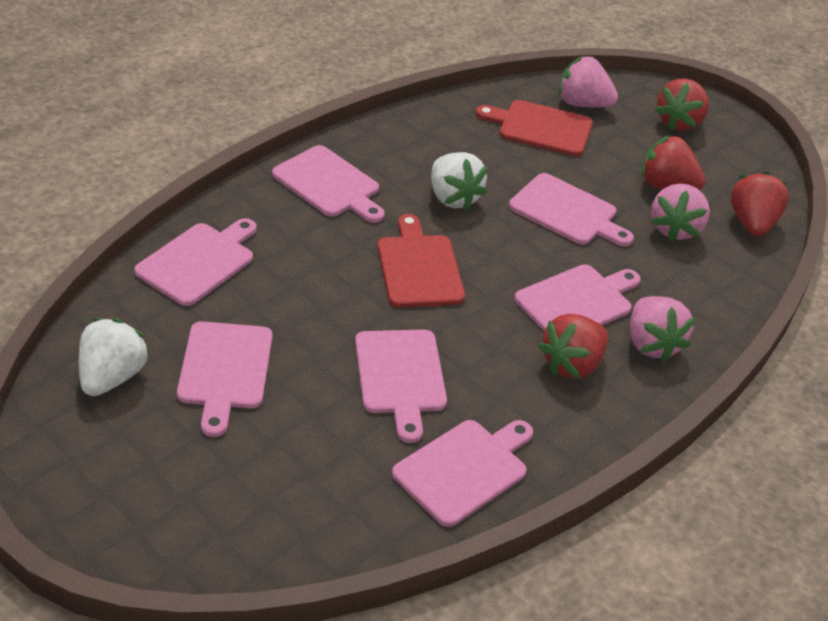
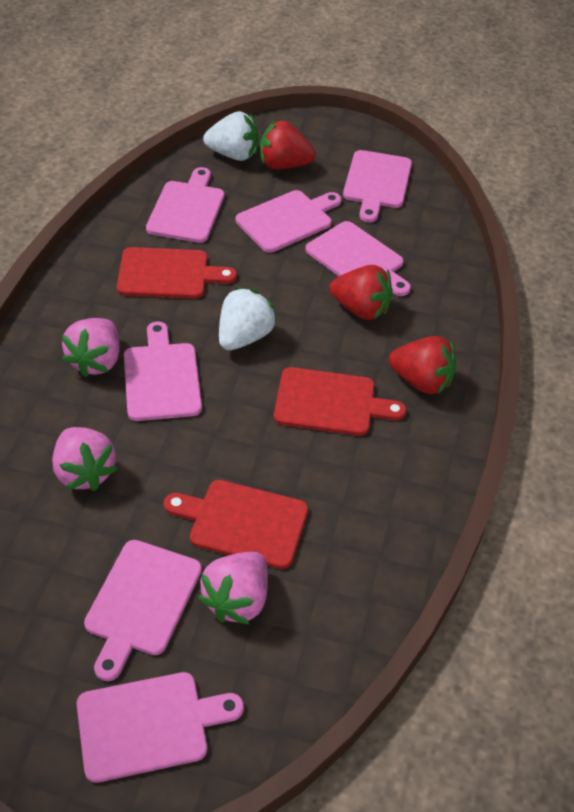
red cutting board: 2 -> 3
red strawberry: 4 -> 3

